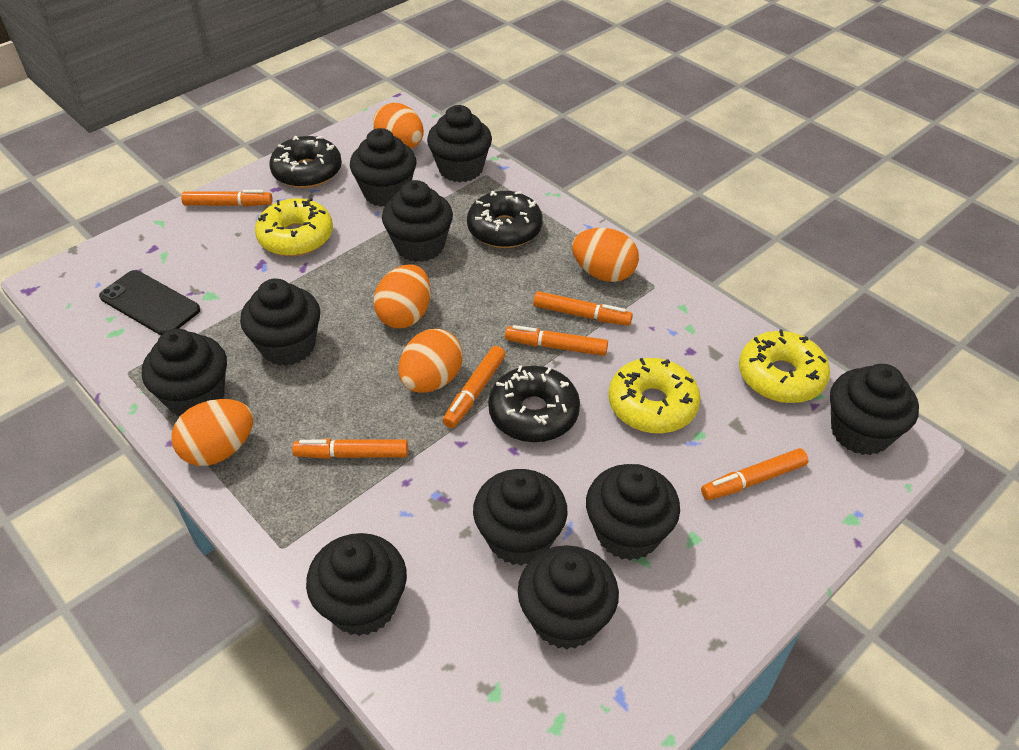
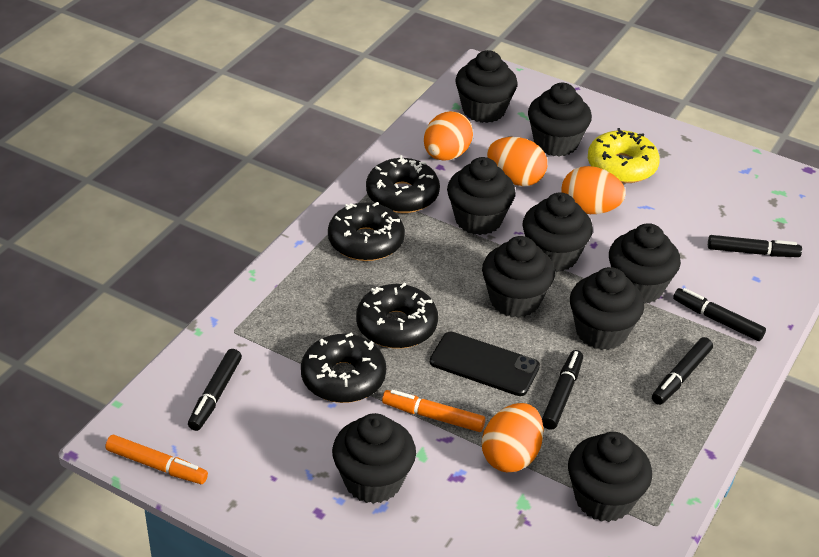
black cupcake: 10 -> 9
black donut: 3 -> 4
black marker: 0 -> 5
orange egg: 5 -> 4
orange marker: 6 -> 2
yellow donut: 3 -> 1

